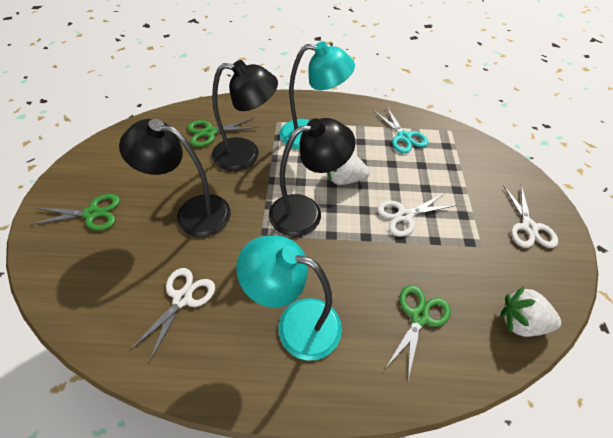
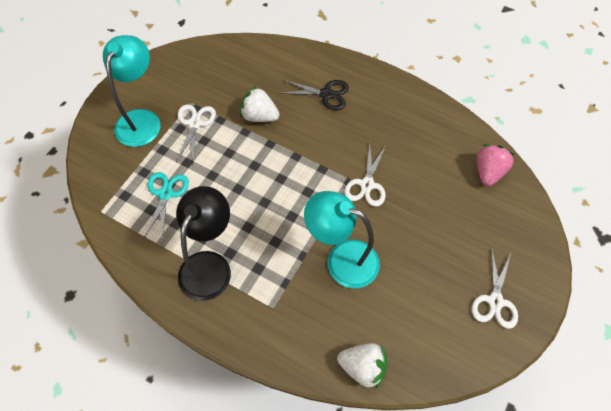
black lamp: 3 -> 1
black scissors: 0 -> 1
green scissors: 3 -> 0
pink strawberry: 0 -> 1

